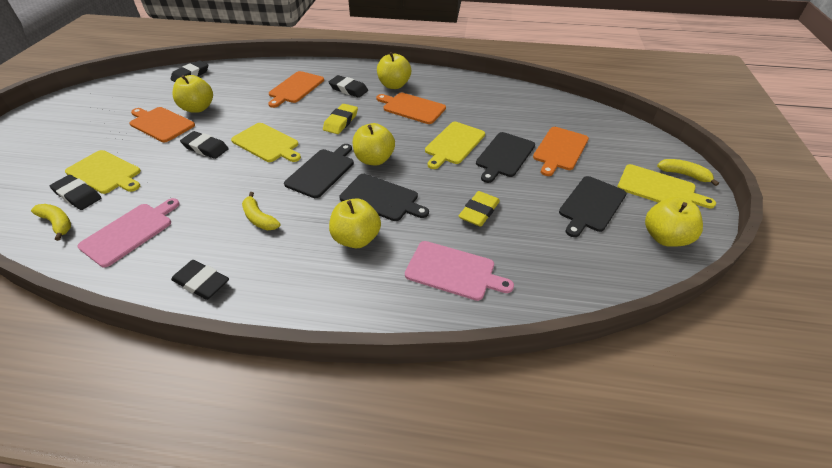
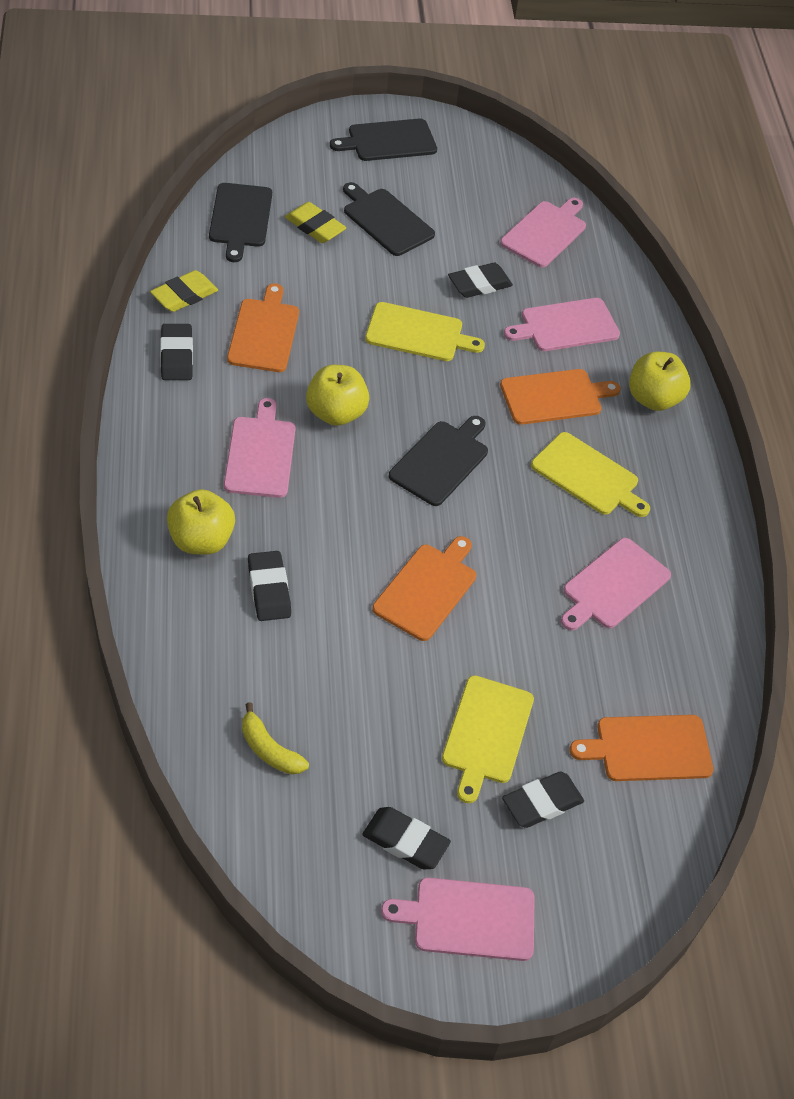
pink cutting board: 2 -> 5
yellow apple: 5 -> 3
yellow banana: 3 -> 1
yellow cutting board: 4 -> 3

